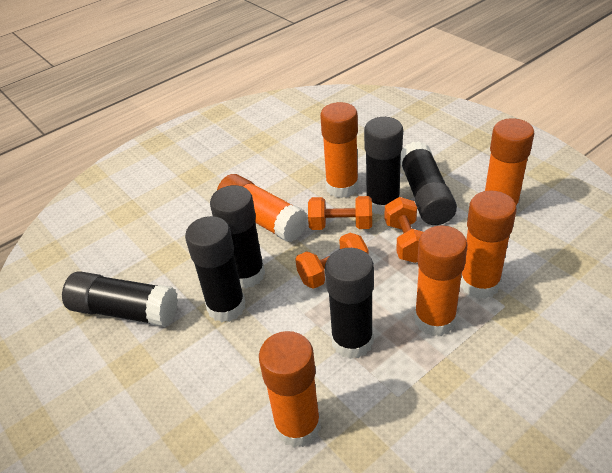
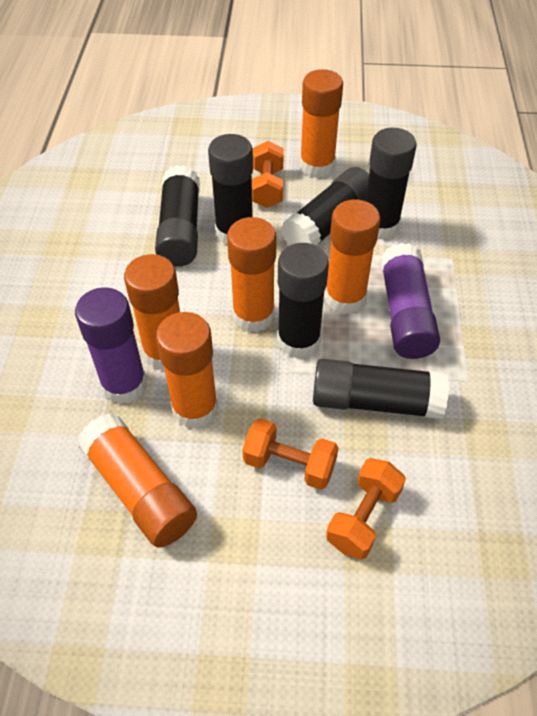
purple glue stick: 0 -> 2

